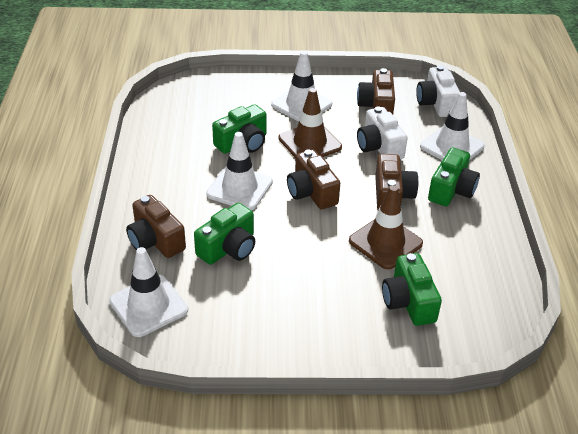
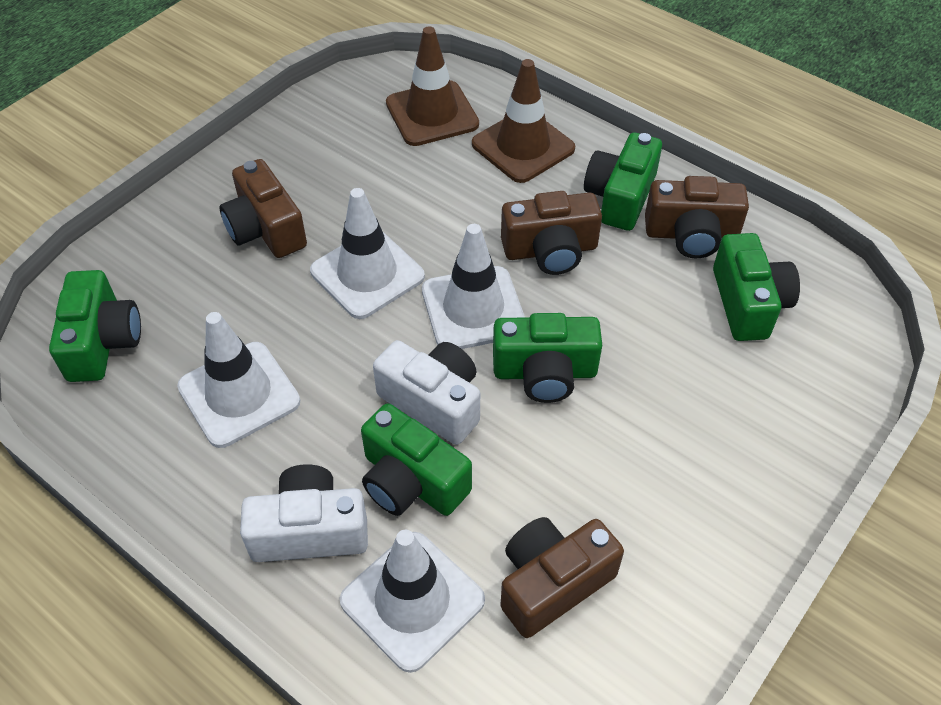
green camera: 4 -> 5

